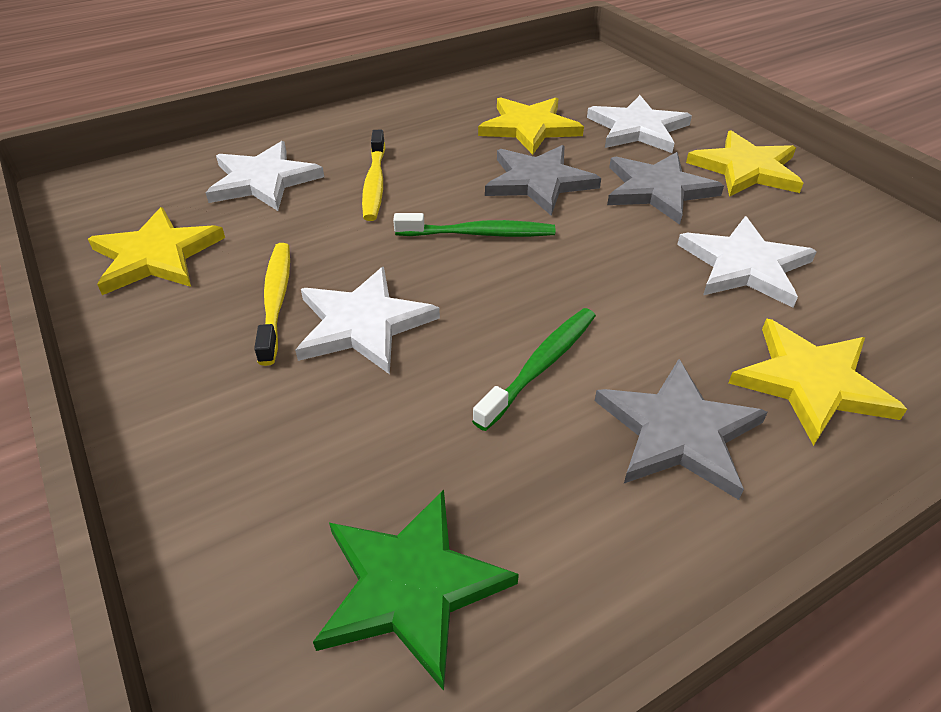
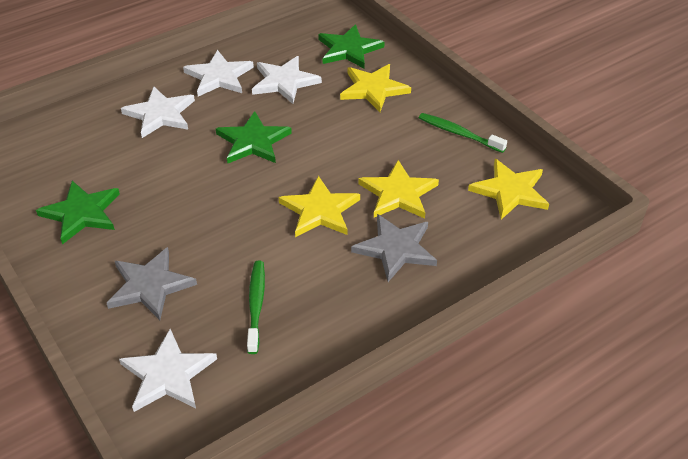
green star: 1 -> 3
grey star: 3 -> 2
yellow toothbrush: 2 -> 0

